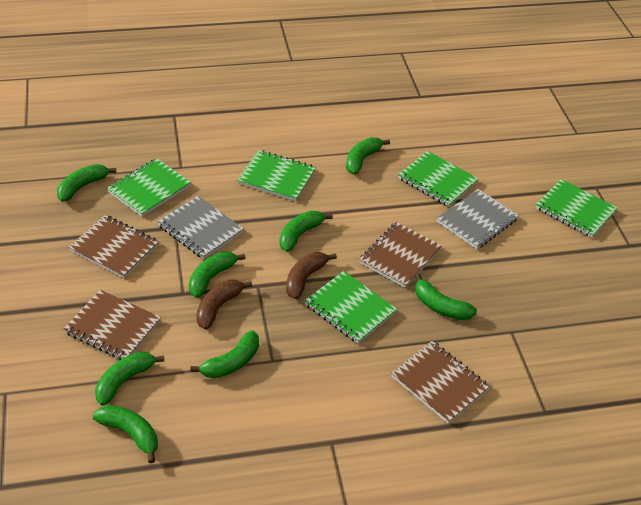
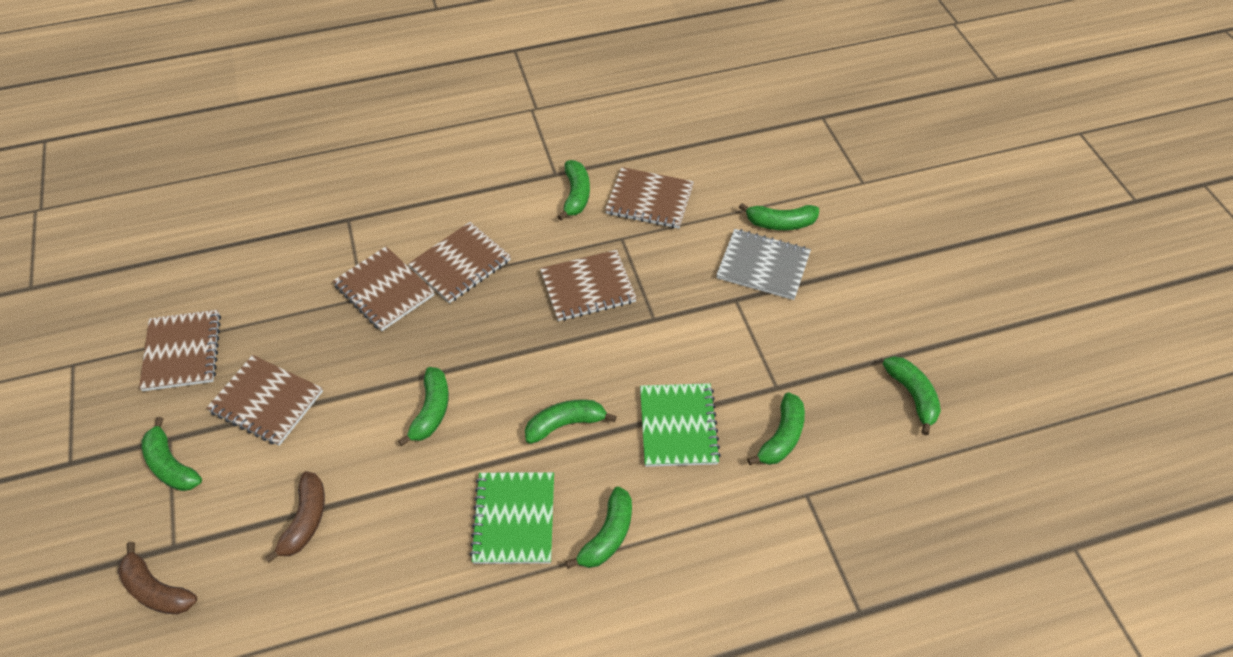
brown notebook: 4 -> 6
green notebook: 5 -> 2
grey notebook: 2 -> 1

